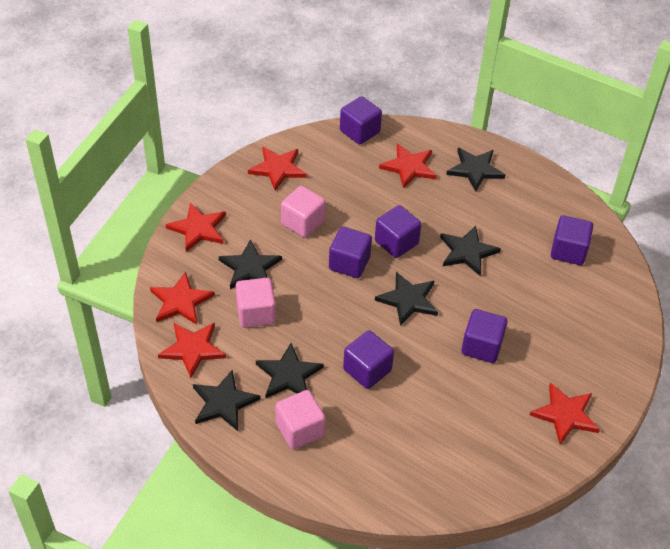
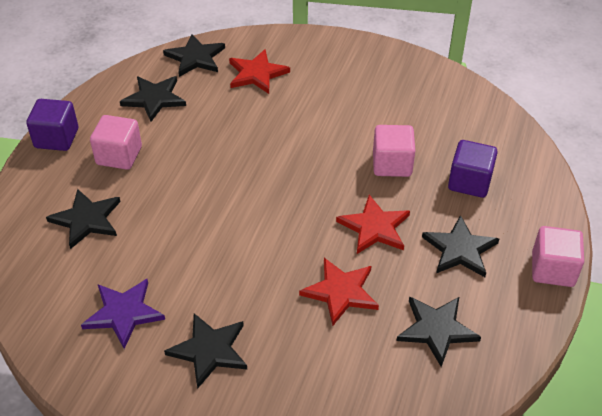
purple cube: 6 -> 2
purple star: 0 -> 1
red star: 6 -> 3

